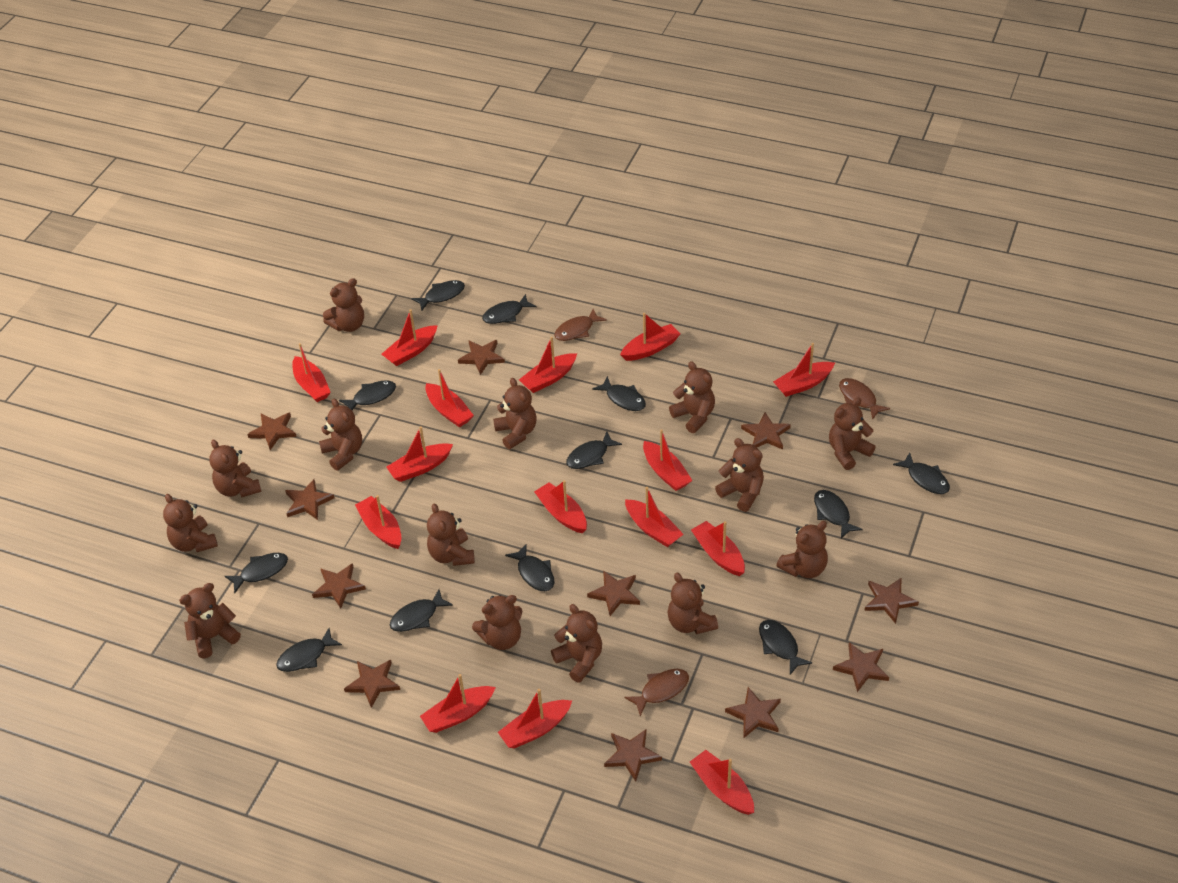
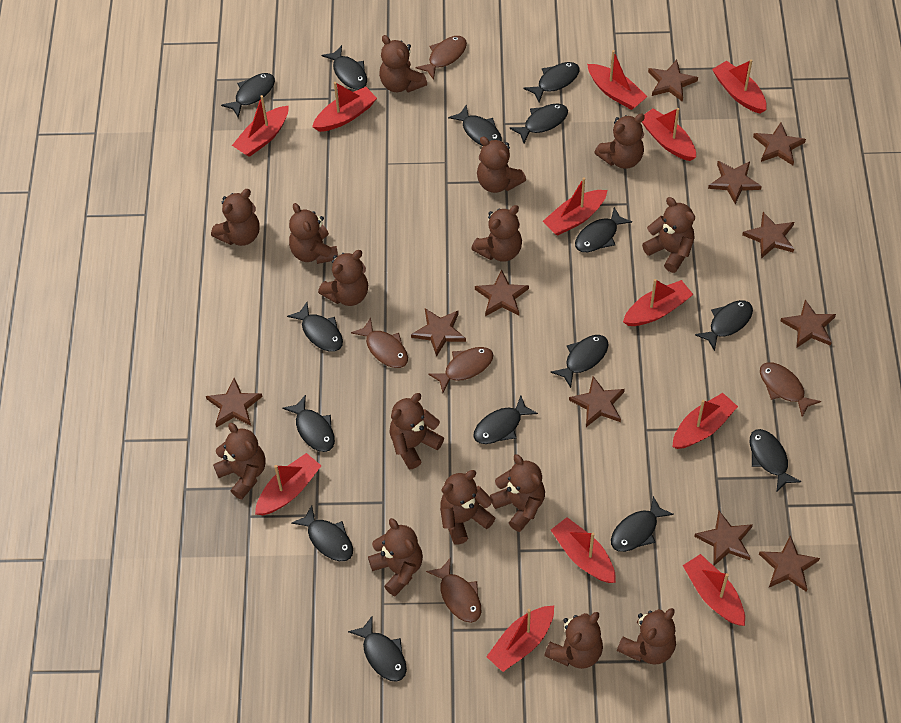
black fish: 12 -> 15
brown fish: 3 -> 5
brown teddy bear: 14 -> 15
red boat: 15 -> 12

